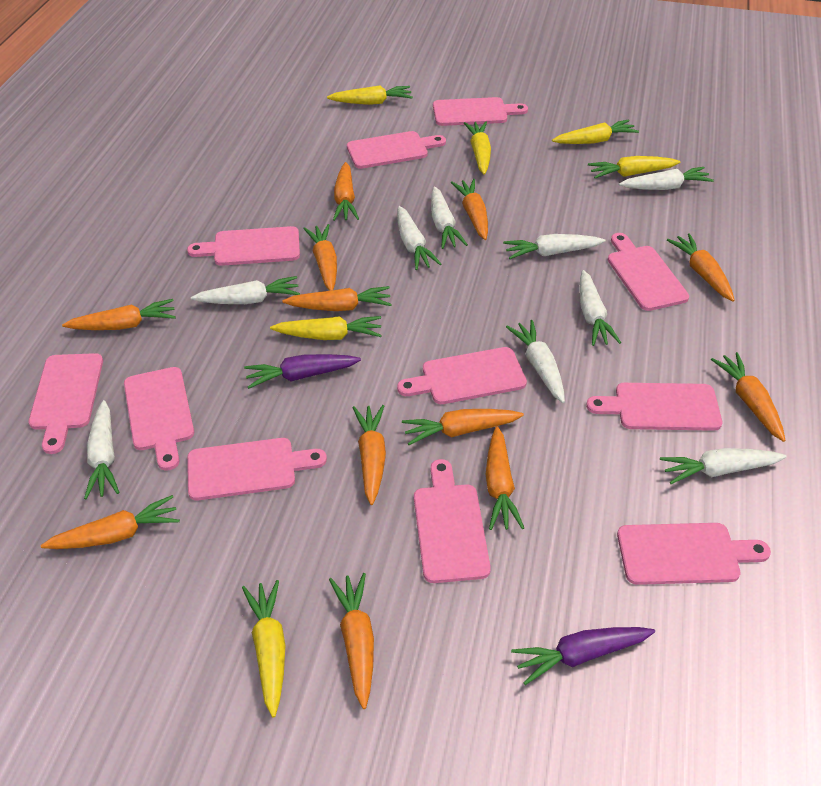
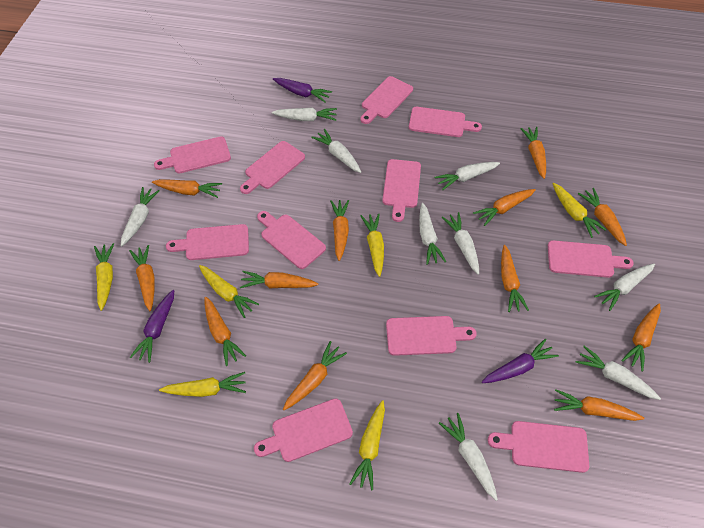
purple carrot: 2 -> 3

